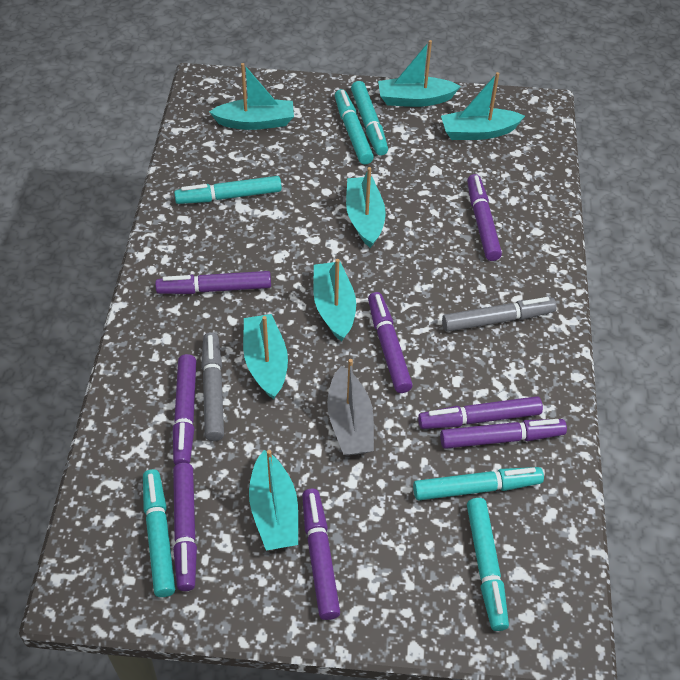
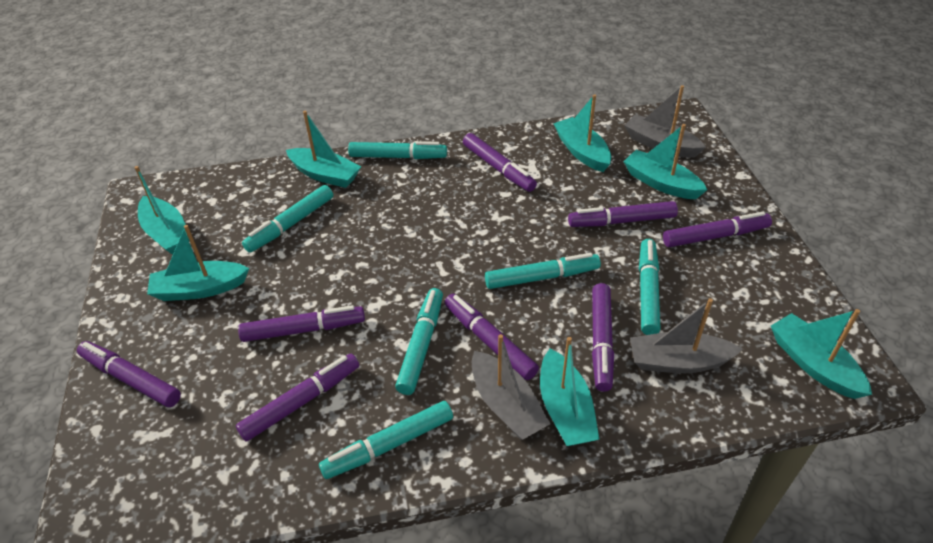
grey boat: 1 -> 3
grey marker: 2 -> 0

